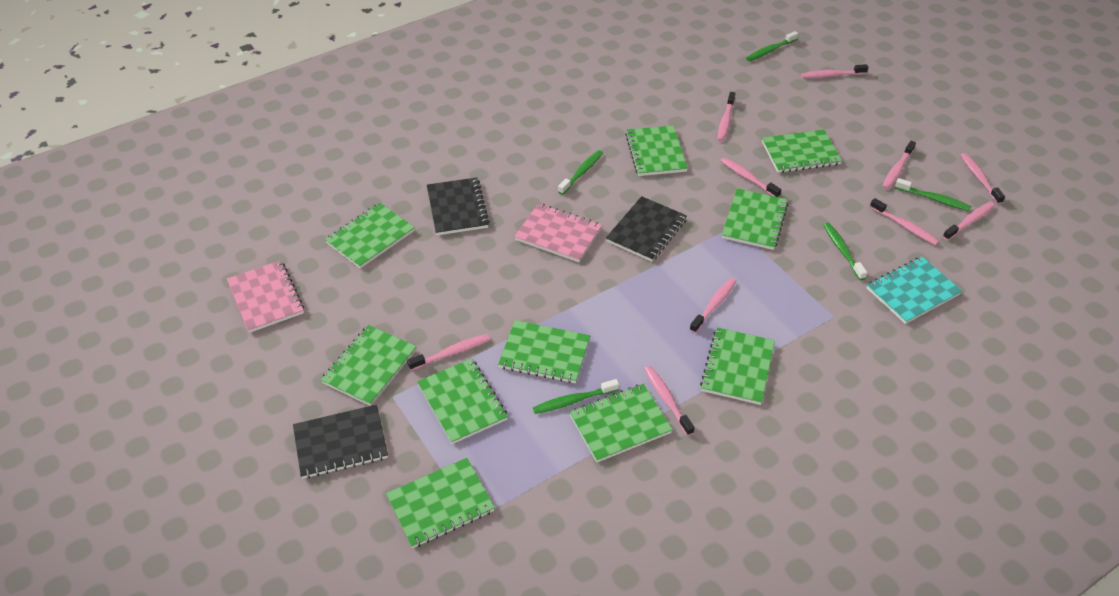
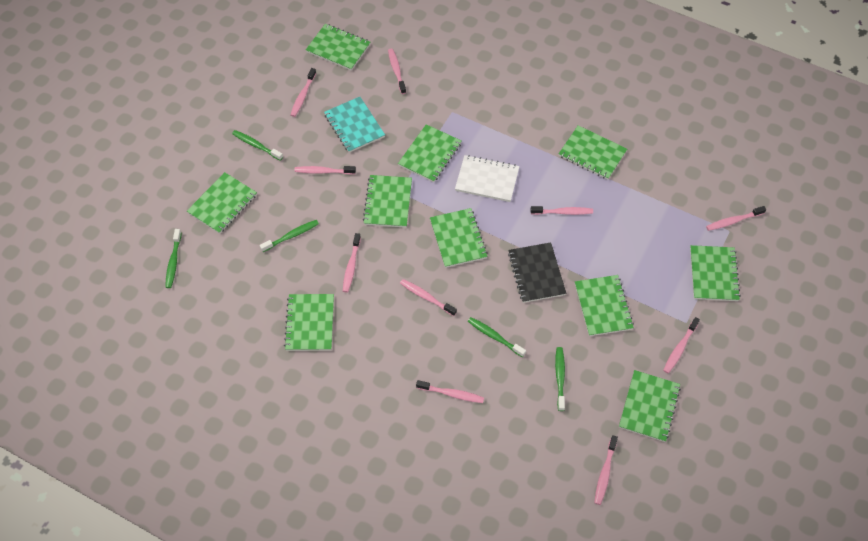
black notebook: 3 -> 1
pink notebook: 2 -> 0
white notebook: 0 -> 1

